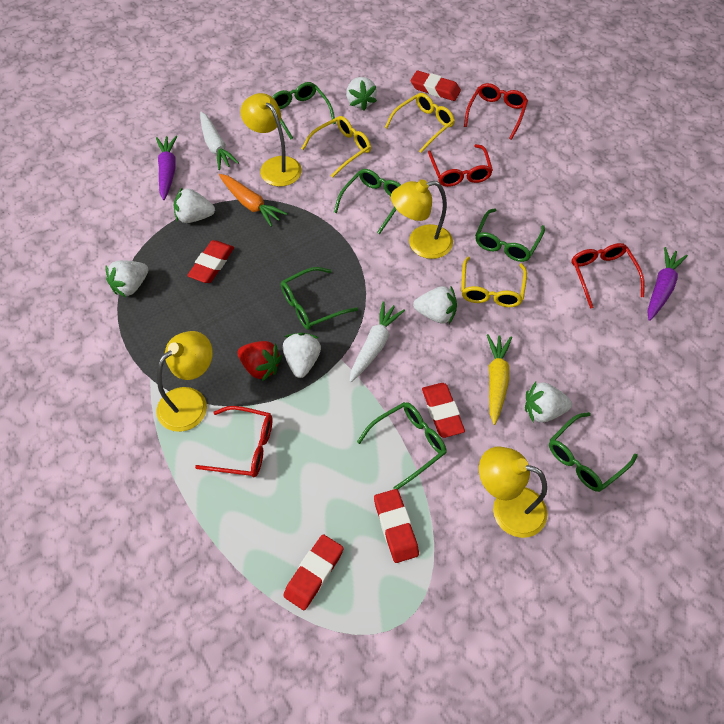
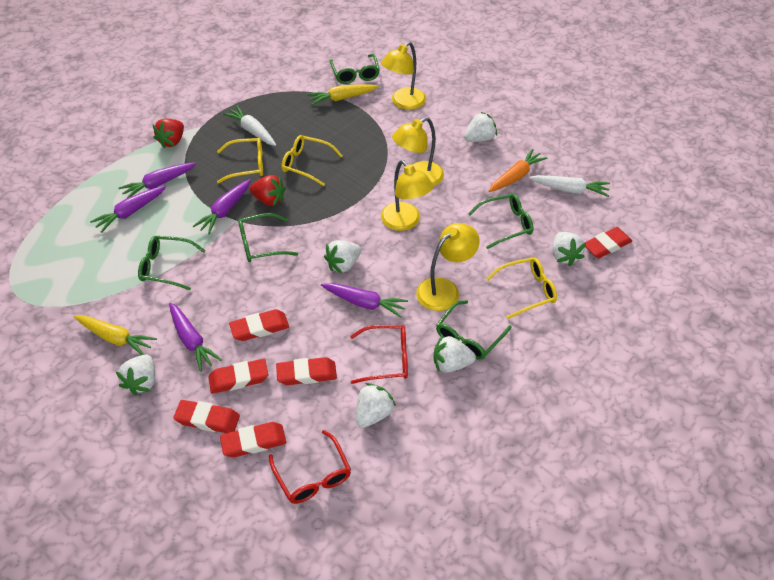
green glasses: 6 -> 5
purple carrot: 2 -> 5
red eraser: 5 -> 6
red glasses: 4 -> 2
red strawberry: 1 -> 2
yellow carrot: 1 -> 2

